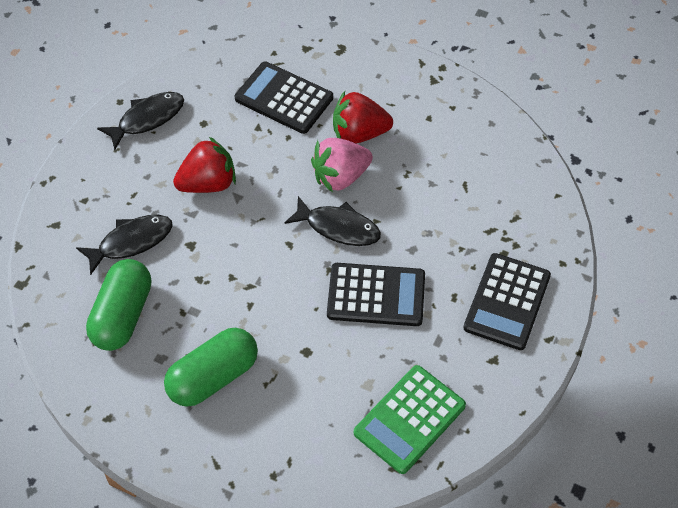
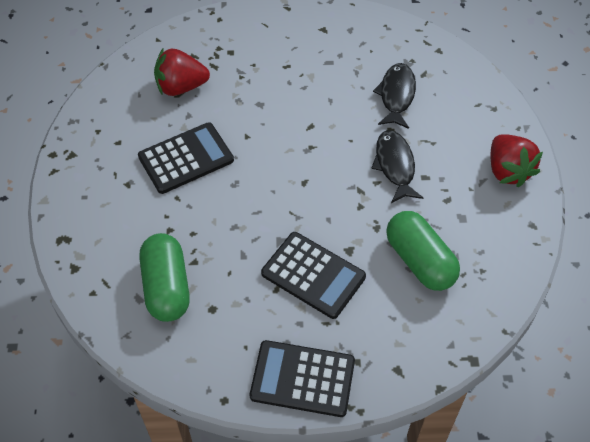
black fish: 3 -> 2
green calculator: 1 -> 0
pink strawberry: 1 -> 0

